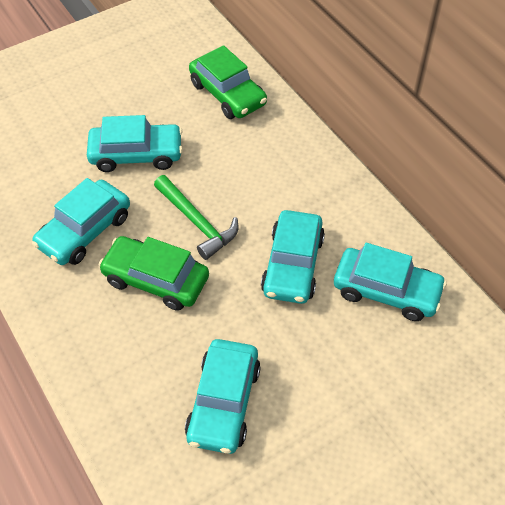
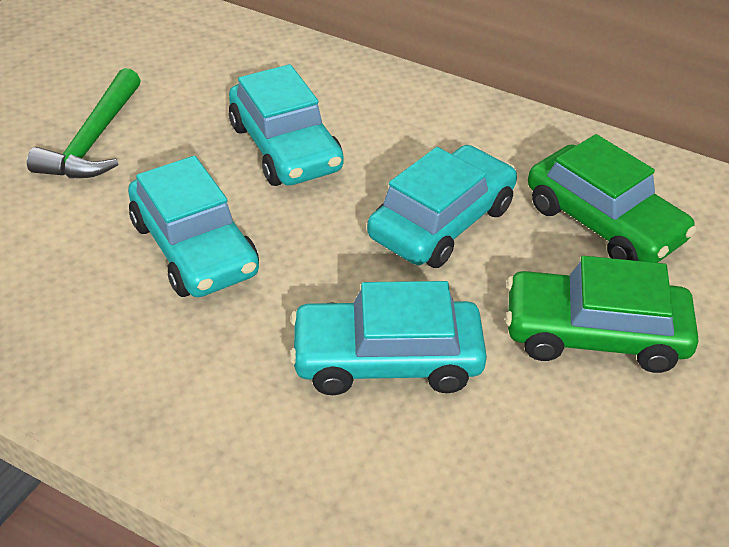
turquoise car: 5 -> 4

